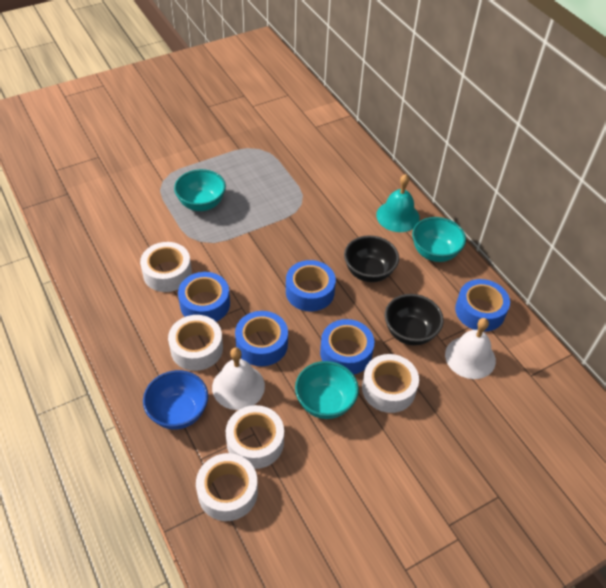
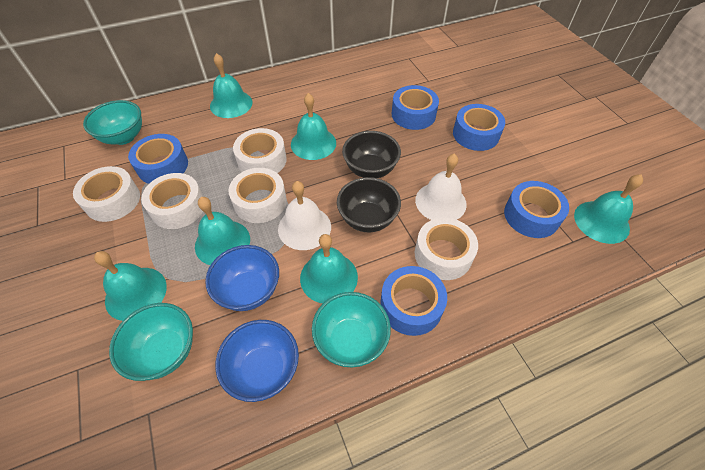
blue bowl: 1 -> 2
turquoise bell: 1 -> 6

